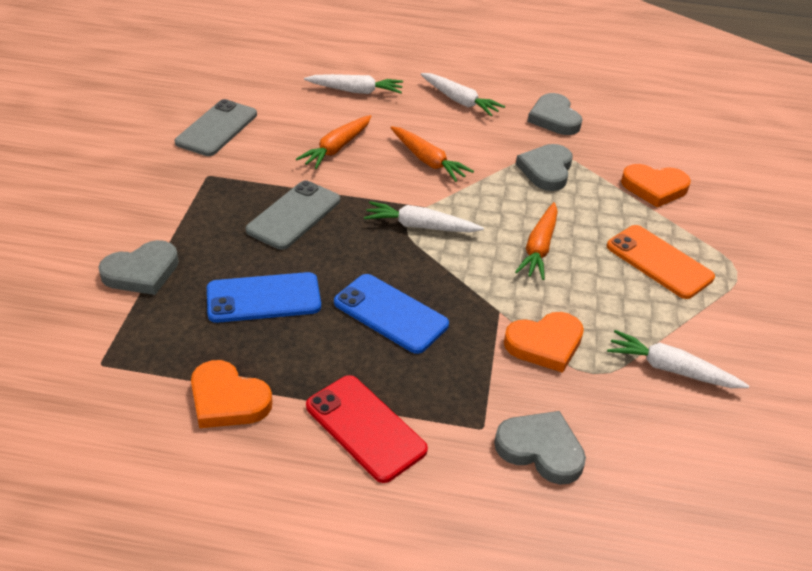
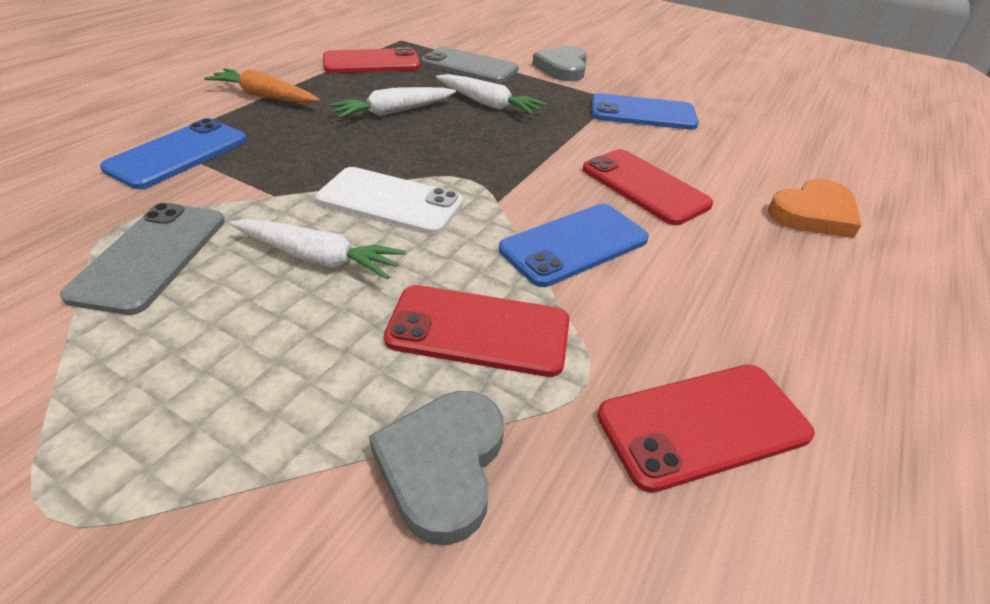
blue phone: 2 -> 3
grey heart: 4 -> 2
orange carrot: 3 -> 1
orange heart: 3 -> 1
orange phone: 1 -> 0
red phone: 1 -> 4
white carrot: 4 -> 3
white phone: 0 -> 1

